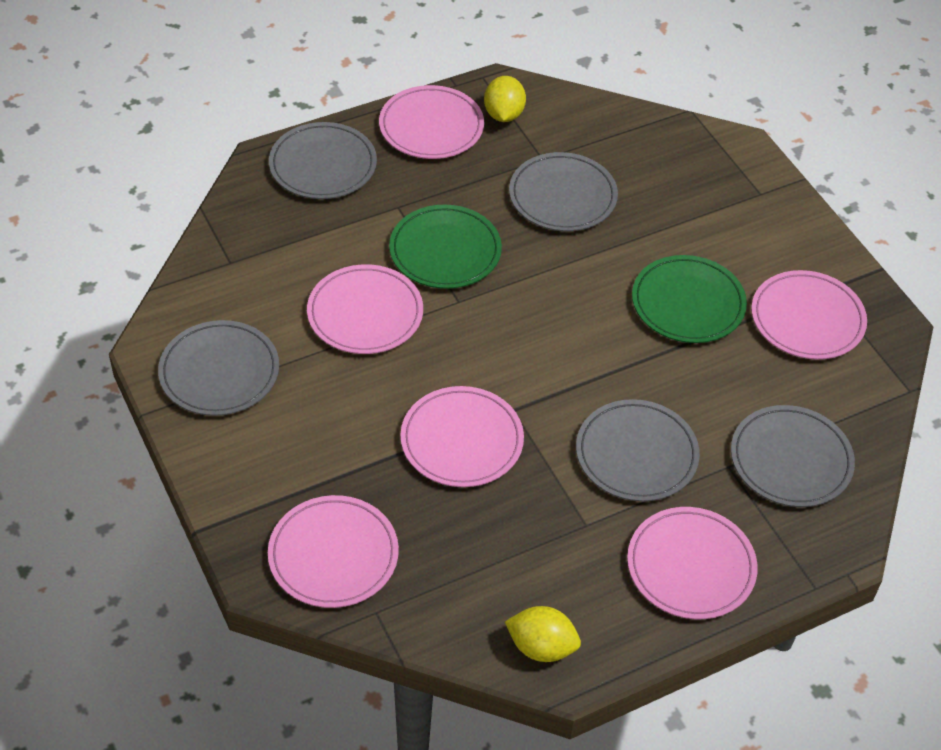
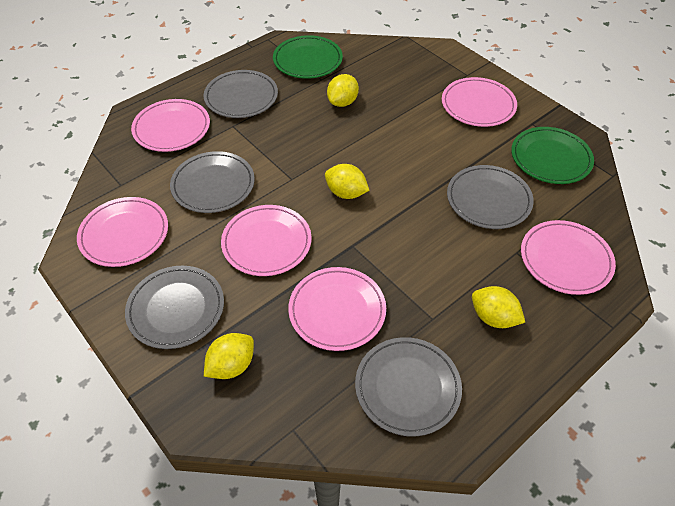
yellow lemon: 2 -> 4

